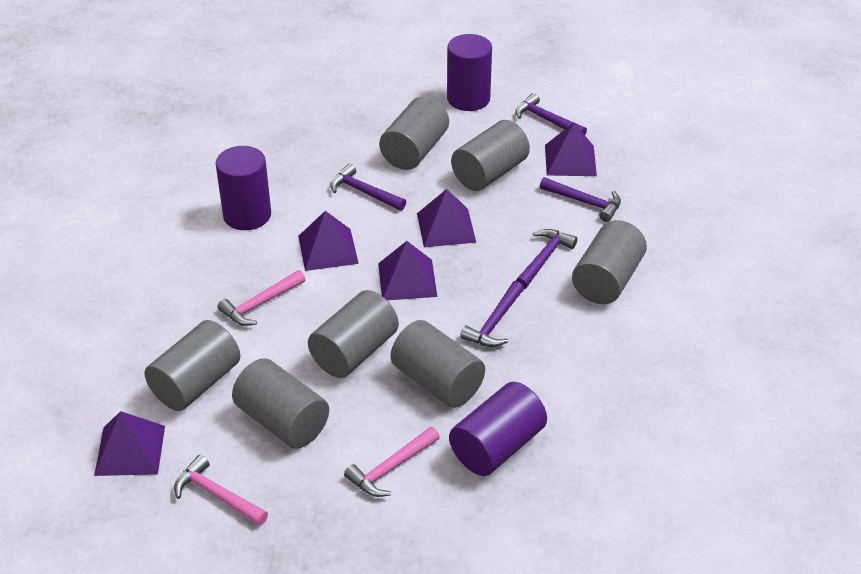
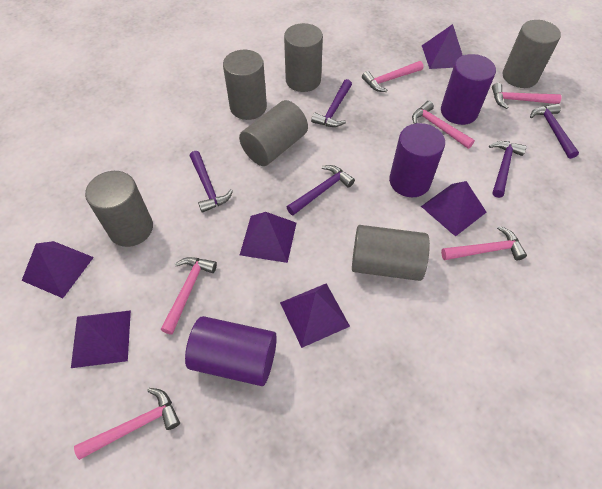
grey cylinder: 7 -> 6
pink hammer: 3 -> 6
purple pyramid: 5 -> 6

